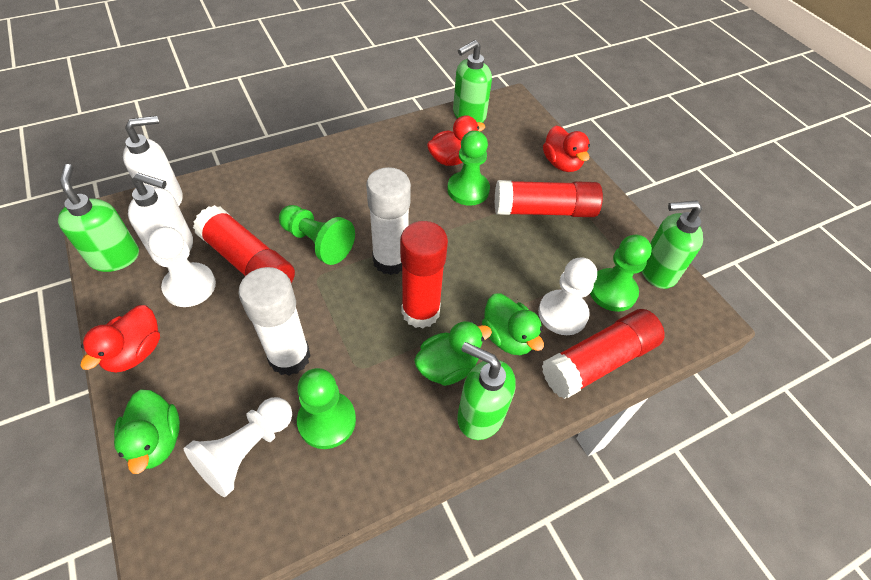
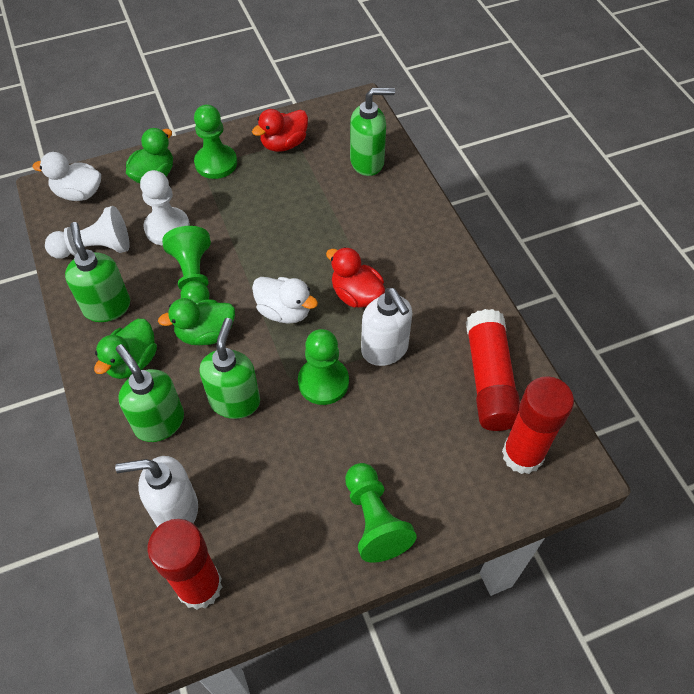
red duck: 3 -> 2
red glue stick: 4 -> 3
white duck: 0 -> 2
white glue stick: 2 -> 0
white pawn: 3 -> 2

